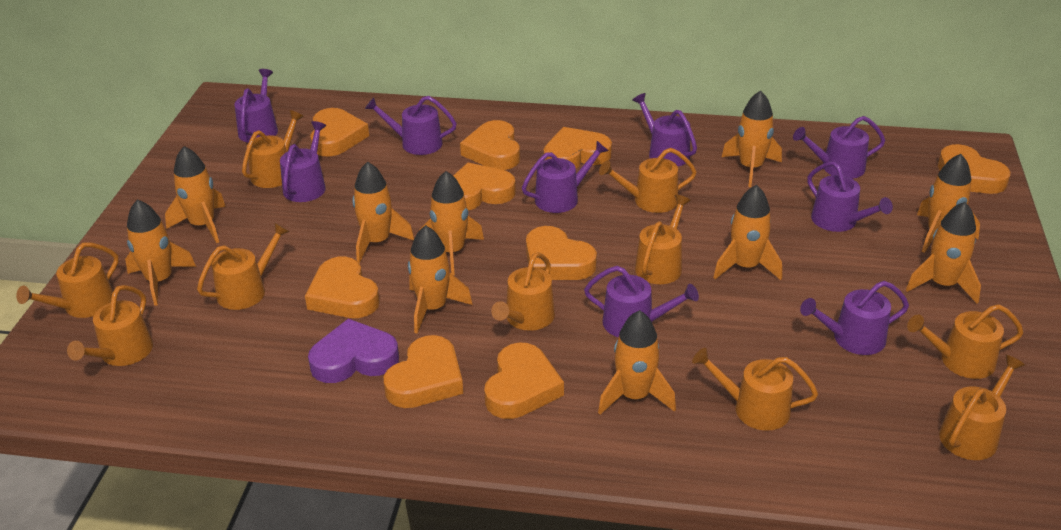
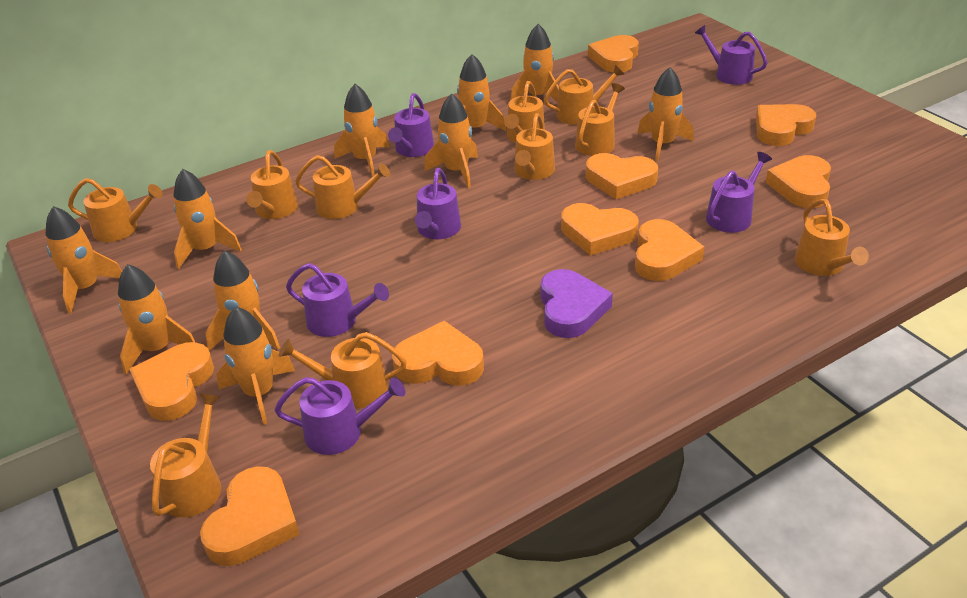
purple watering can: 9 -> 6

